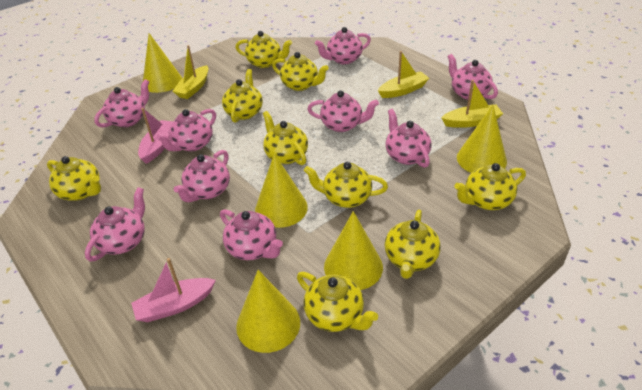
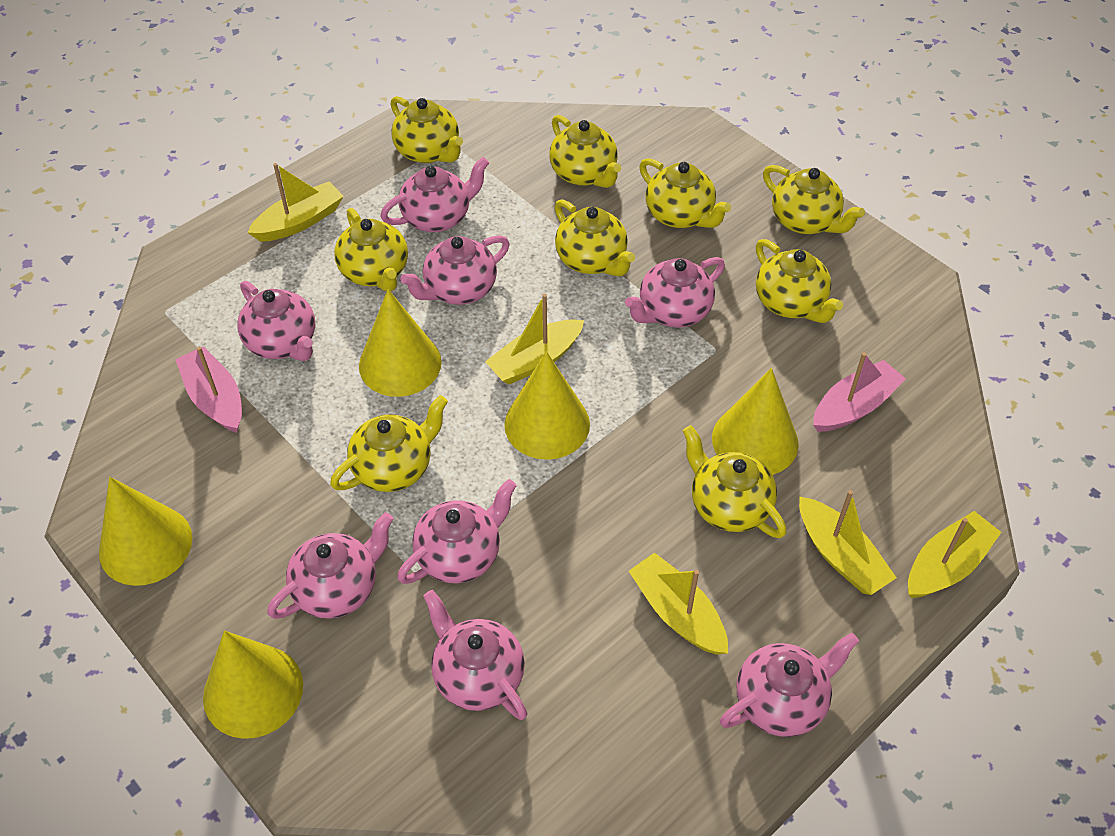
pink teapot: 9 -> 8
yellow boat: 3 -> 5

